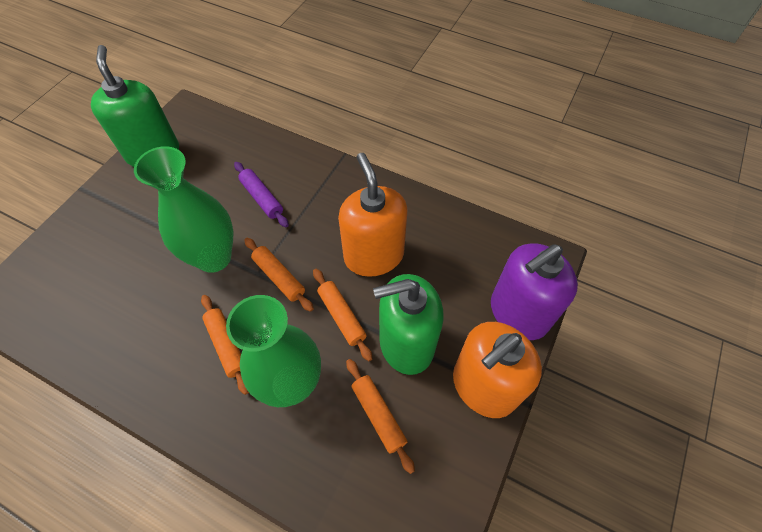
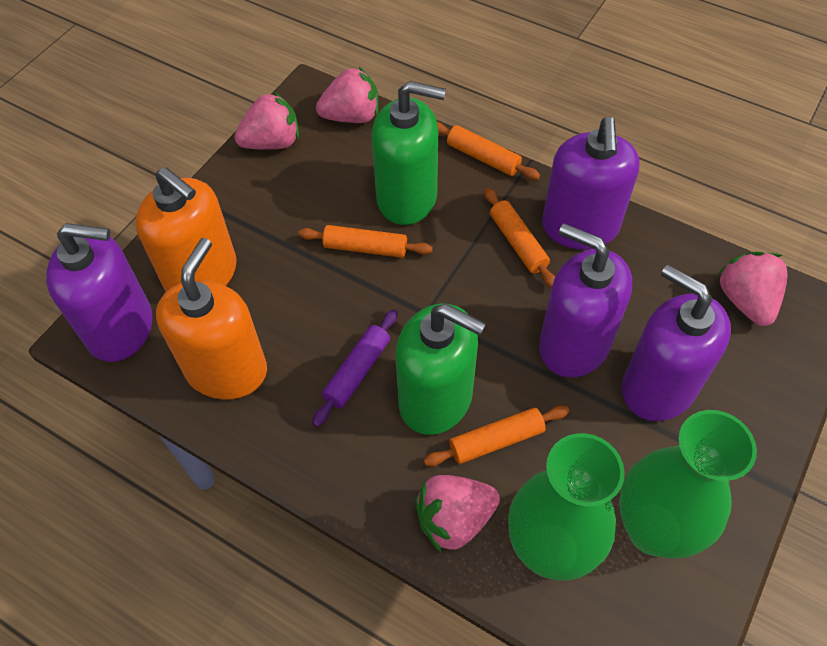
pink strawberry: 0 -> 4
purple soap dispenser: 1 -> 4

